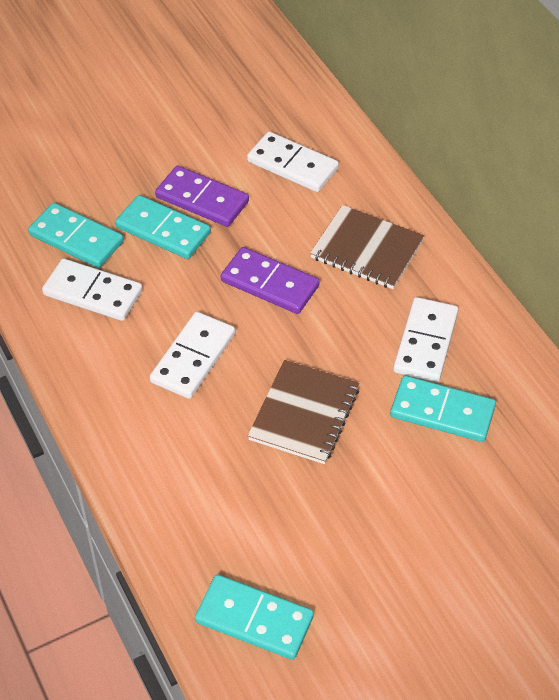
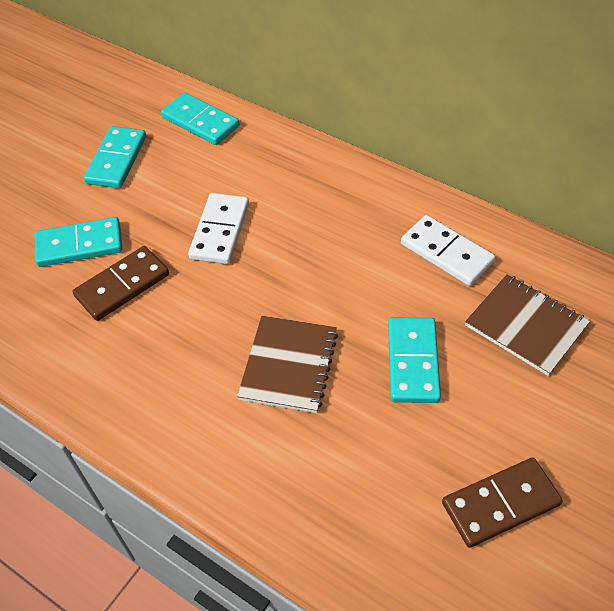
brown domino: 0 -> 2
purple domino: 2 -> 0
white domino: 4 -> 2

